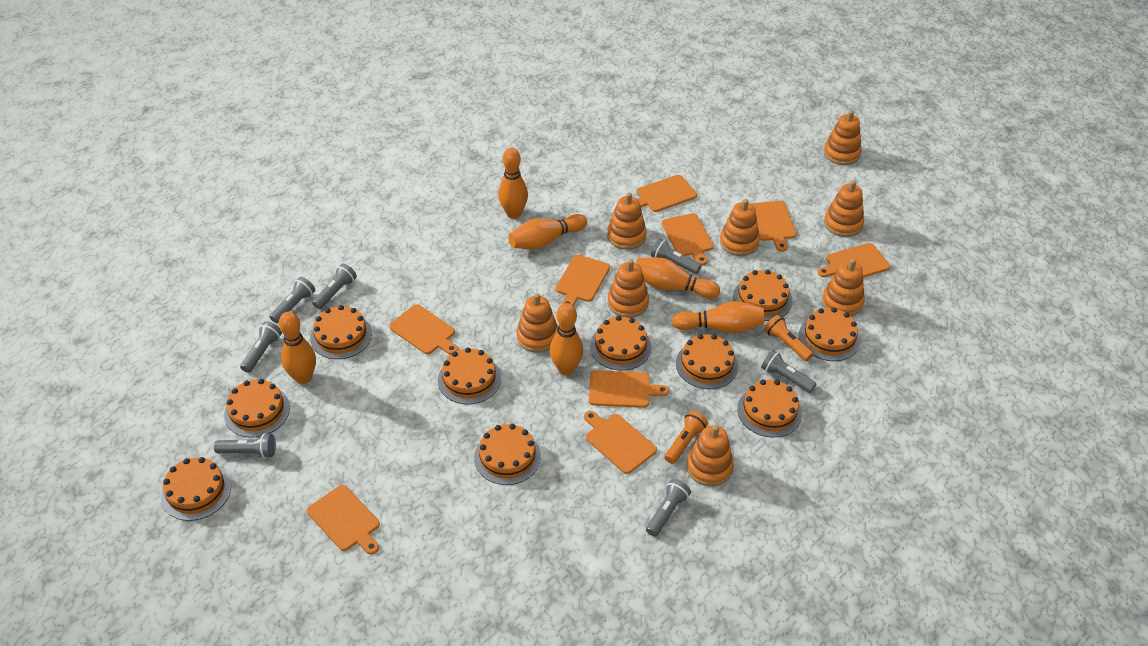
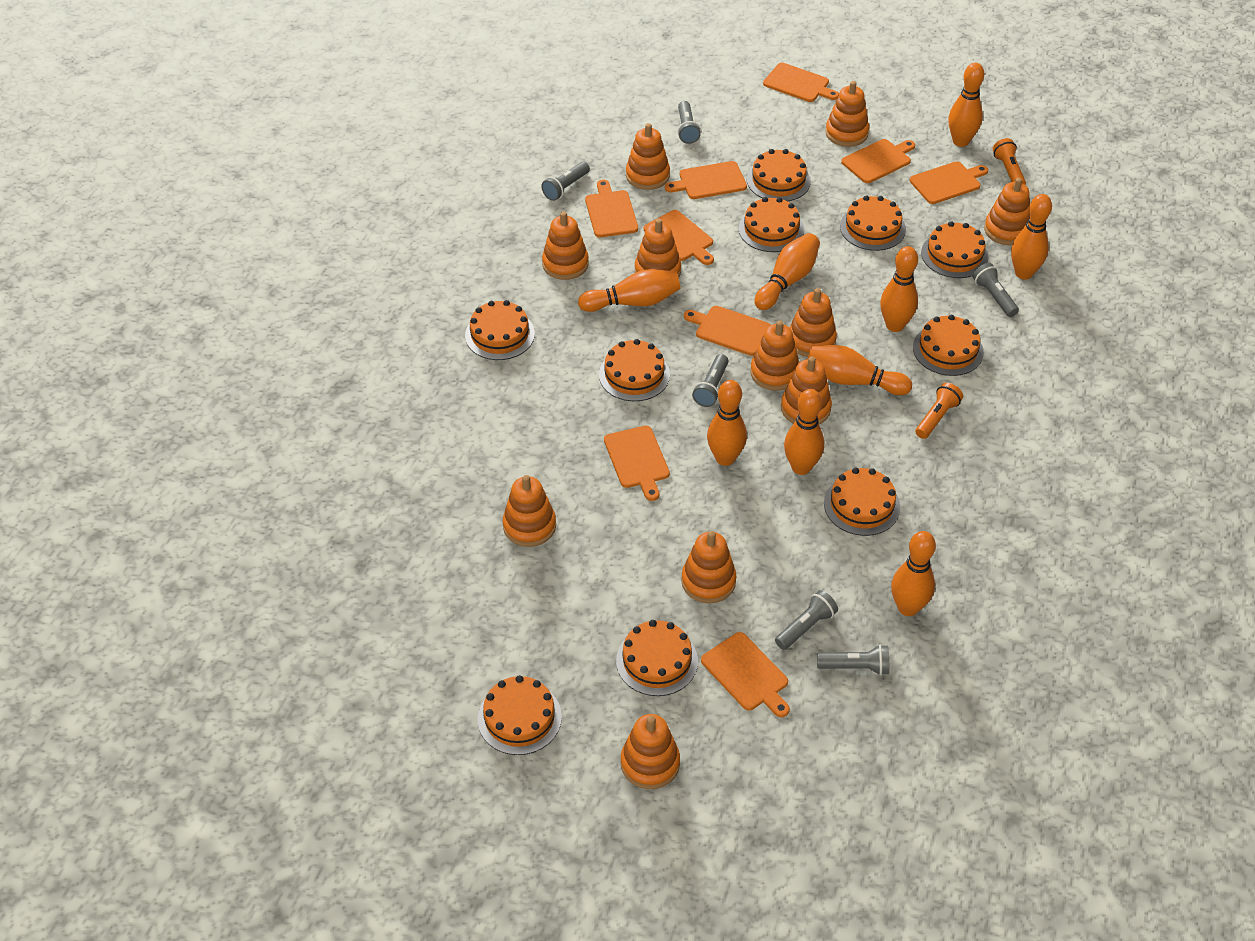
grey flashlight: 7 -> 6
orange bowling pin: 6 -> 9
orange stacking toy: 8 -> 11

